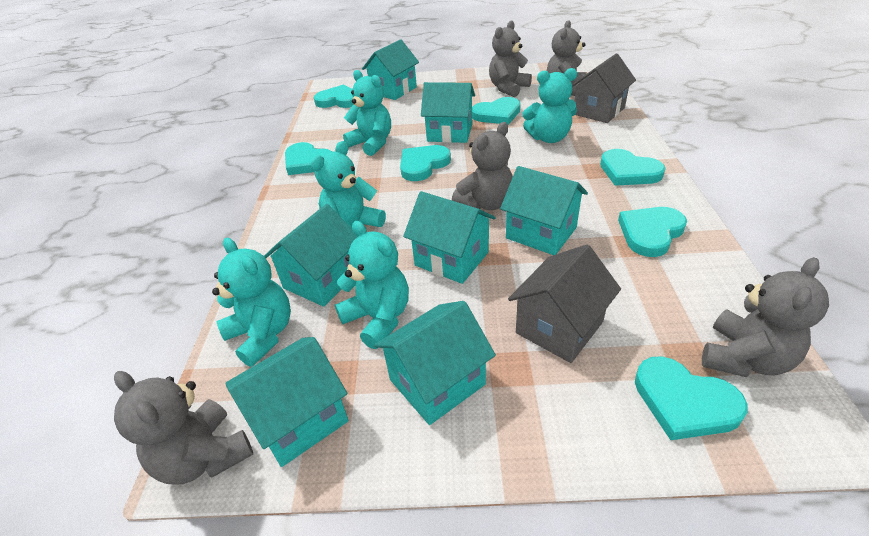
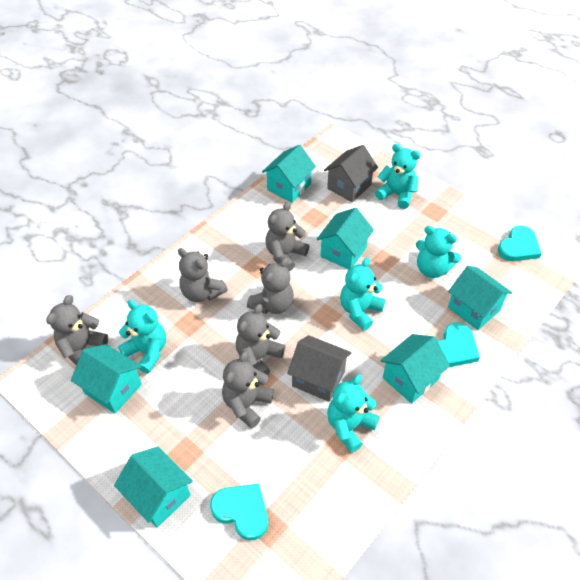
grey teddy bear: 5 -> 6
turquoise heart: 7 -> 3
turquoise house: 7 -> 6

